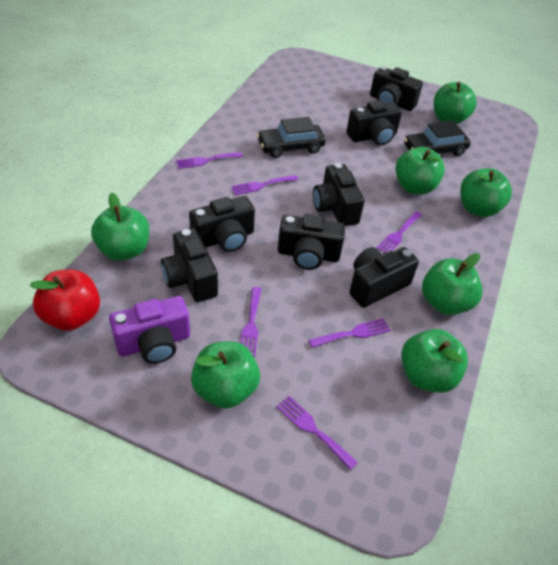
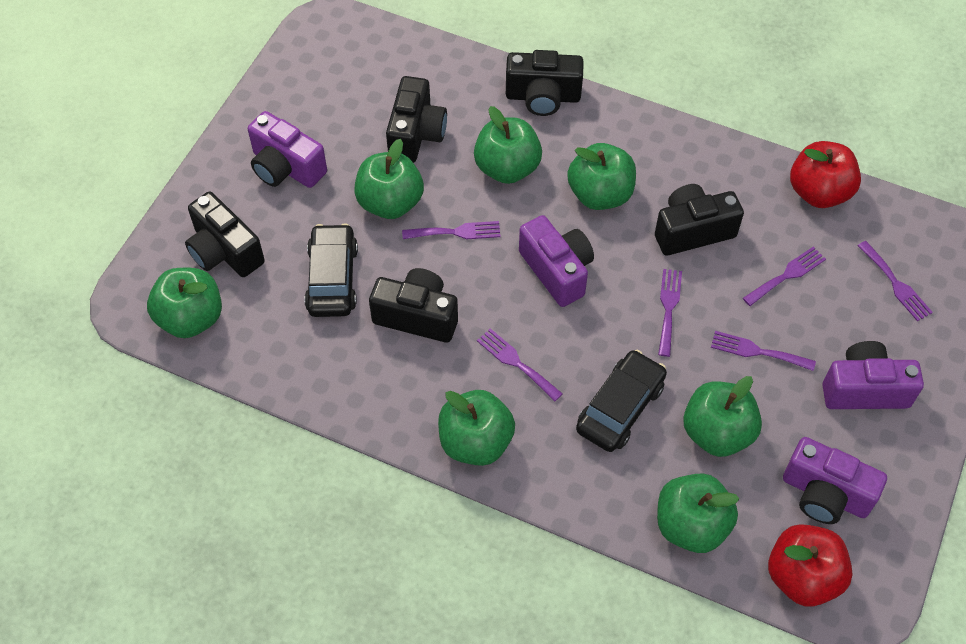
black camera: 7 -> 5
purple camera: 1 -> 4
red apple: 1 -> 2

